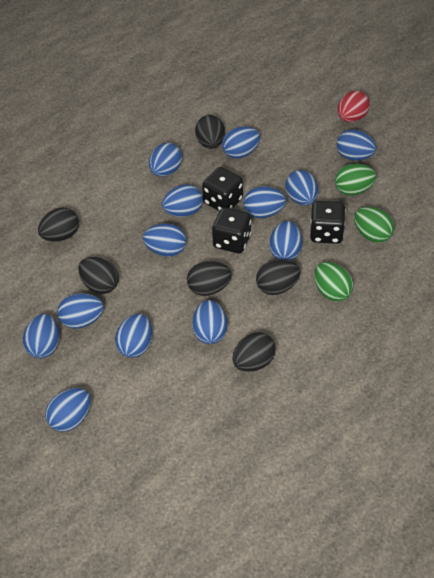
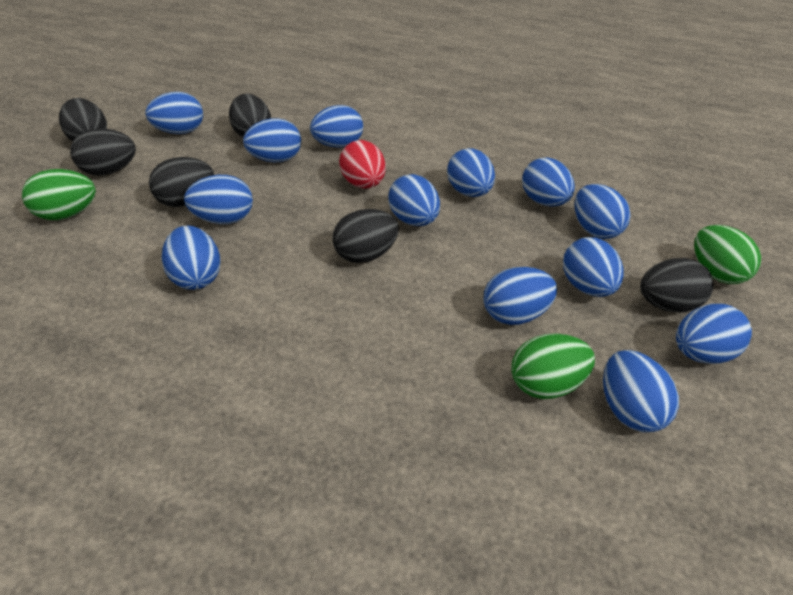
black dice: 3 -> 0

